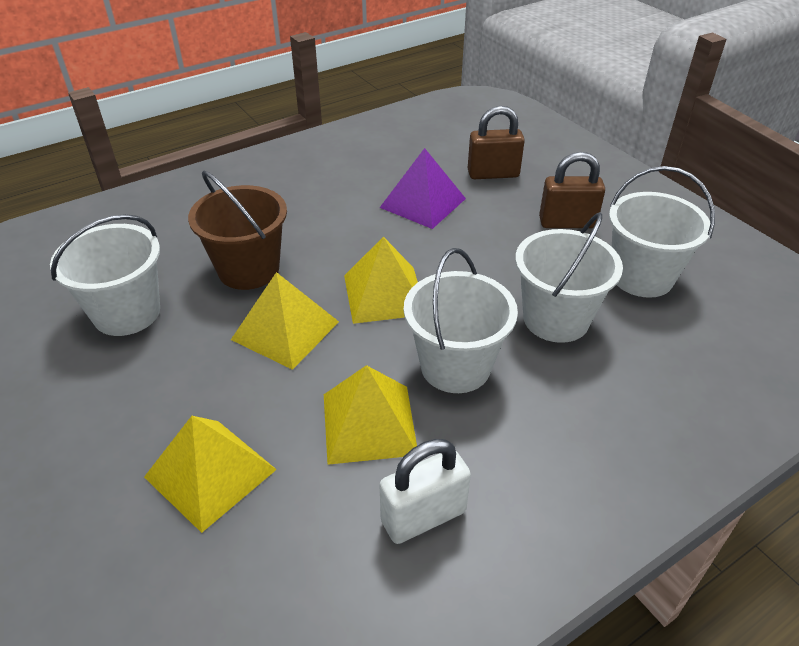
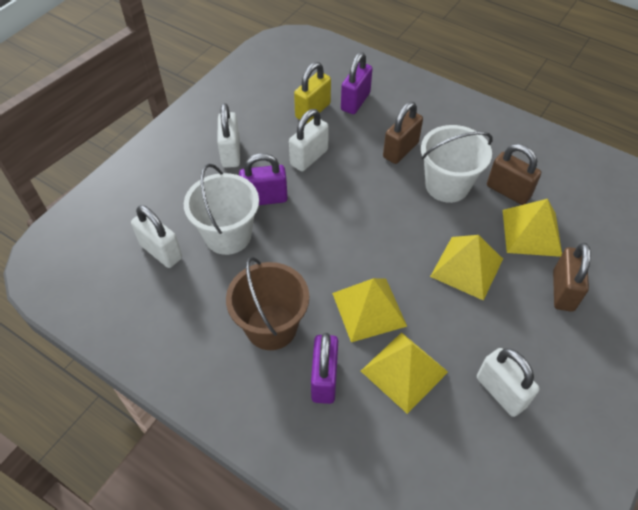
brown padlock: 2 -> 3
purple padlock: 0 -> 3
purple pyramid: 1 -> 0
white bucket: 4 -> 2
white padlock: 1 -> 4
yellow padlock: 0 -> 1

